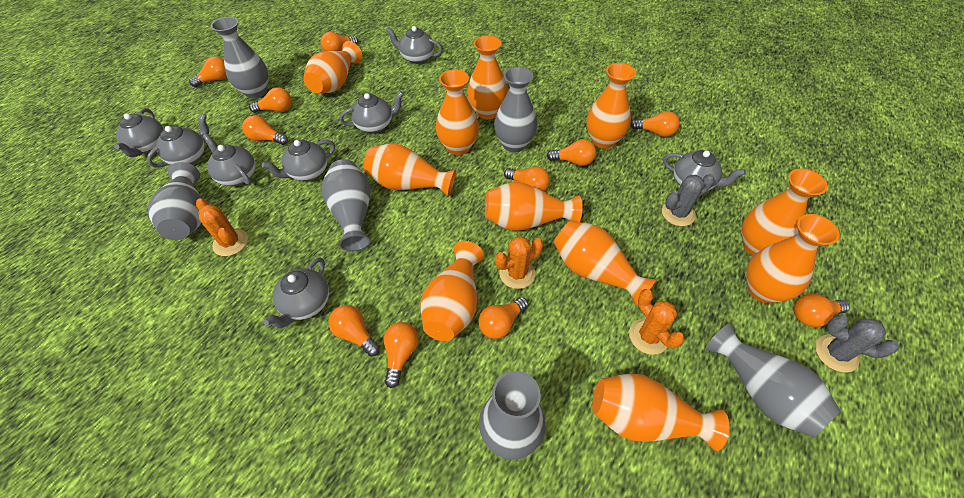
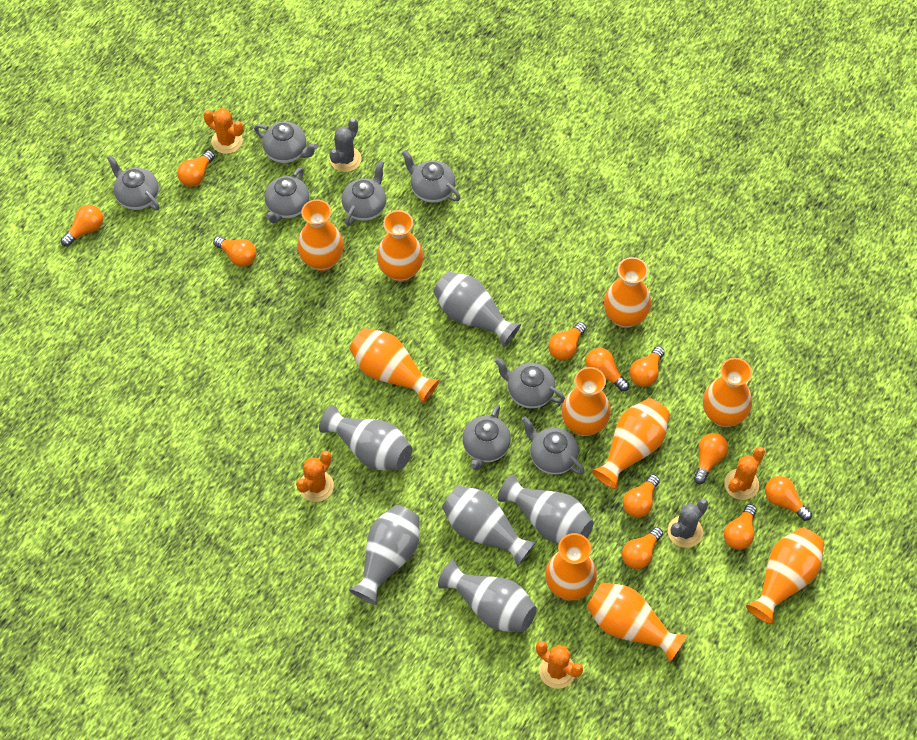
orange cactus: 3 -> 4
orange vase: 11 -> 10

